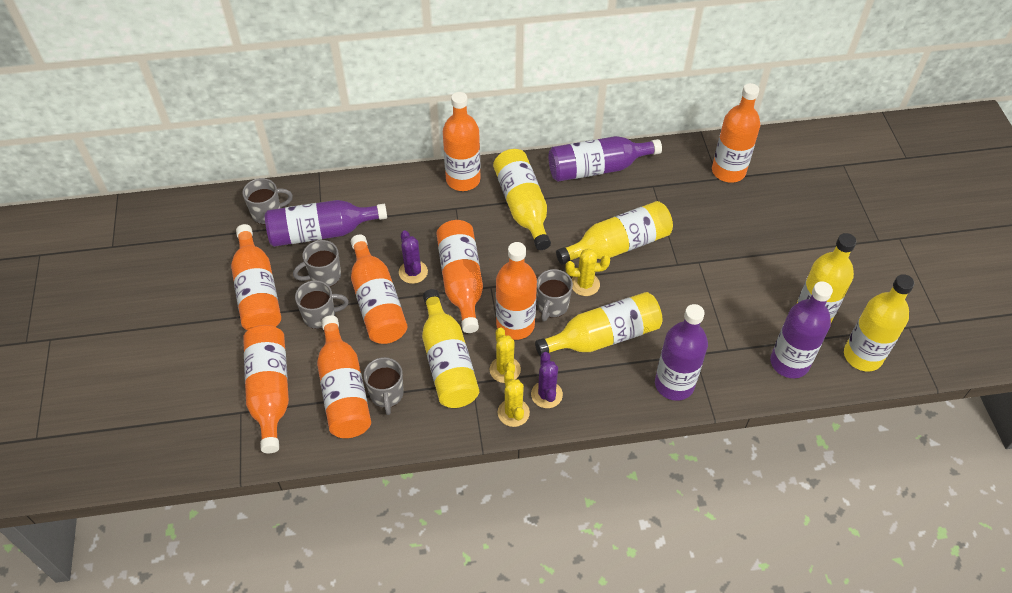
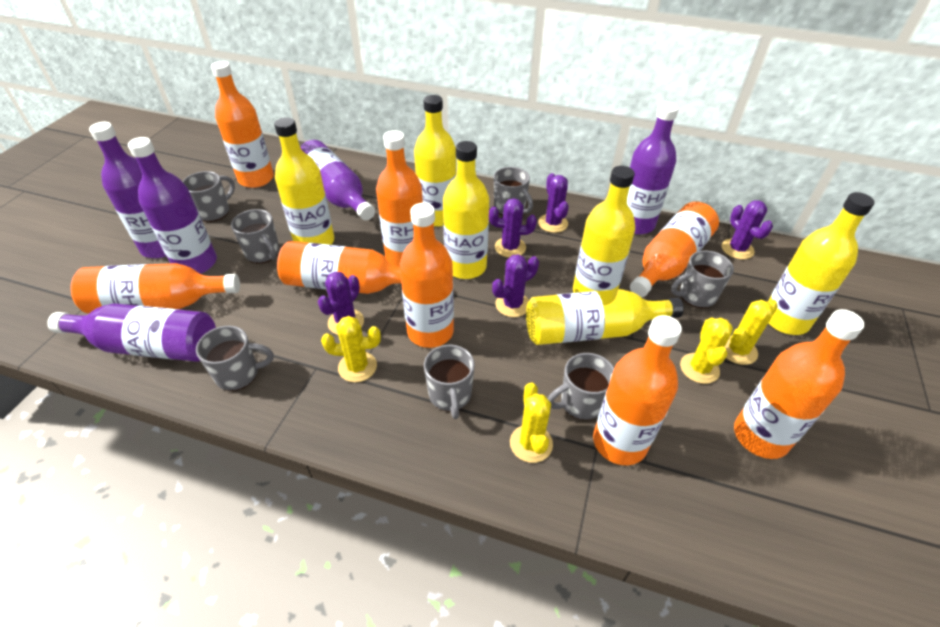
grey mug: 5 -> 7
purple bottle: 4 -> 5
purple cactus: 2 -> 5
yellow cactus: 3 -> 4

